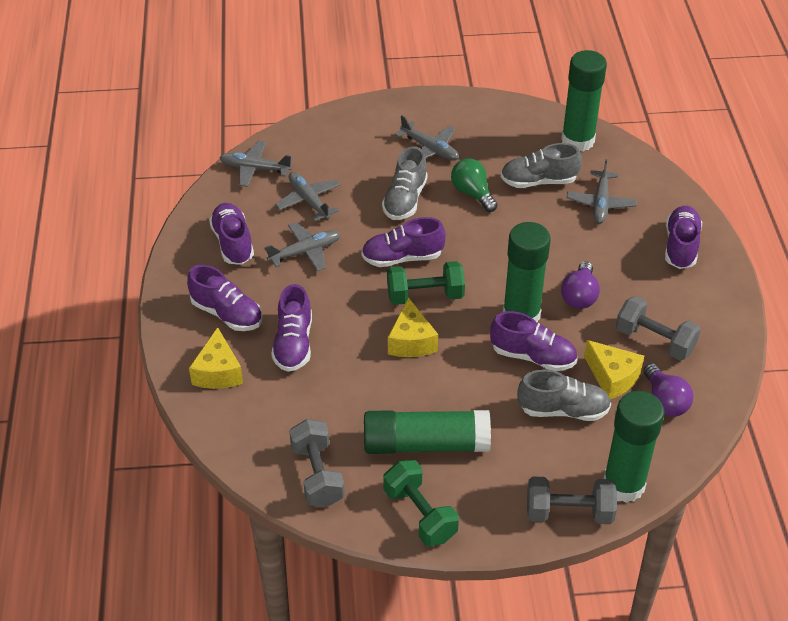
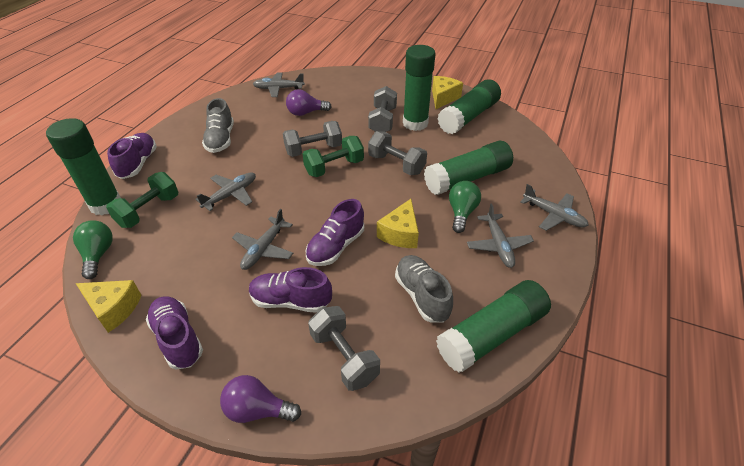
green glue stick: 4 -> 5
green light bulb: 1 -> 2
grey dumbbell: 3 -> 4
grey shoe: 3 -> 2
purple shoe: 6 -> 4

